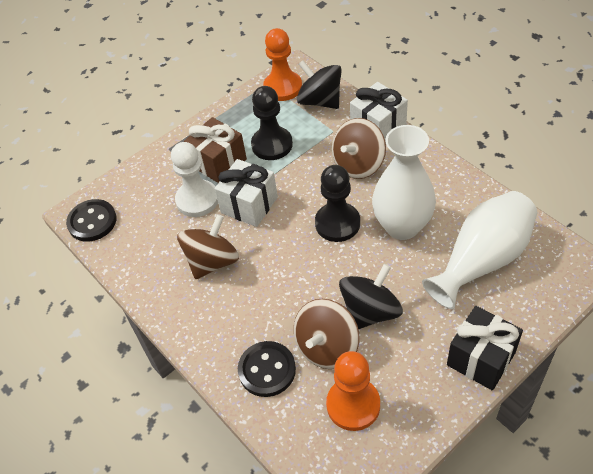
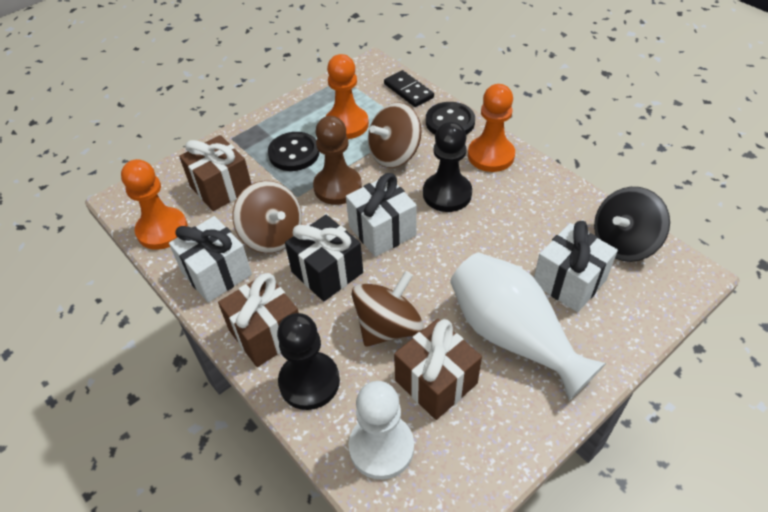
black domino: 0 -> 1
black spinning top: 2 -> 1
brown gift: 1 -> 3
brown pawn: 0 -> 1
orange pawn: 2 -> 3
white gift: 2 -> 3
white vase: 2 -> 1

